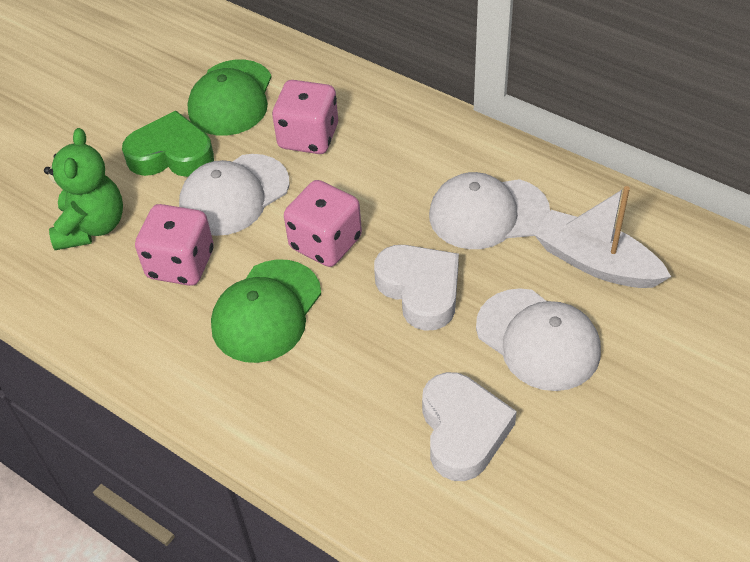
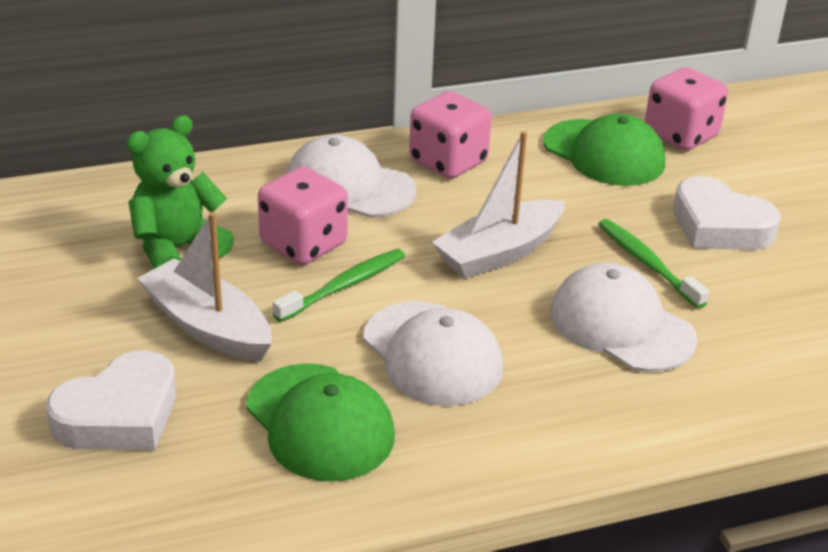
green heart: 1 -> 0
green toothbrush: 0 -> 2
white boat: 1 -> 2

